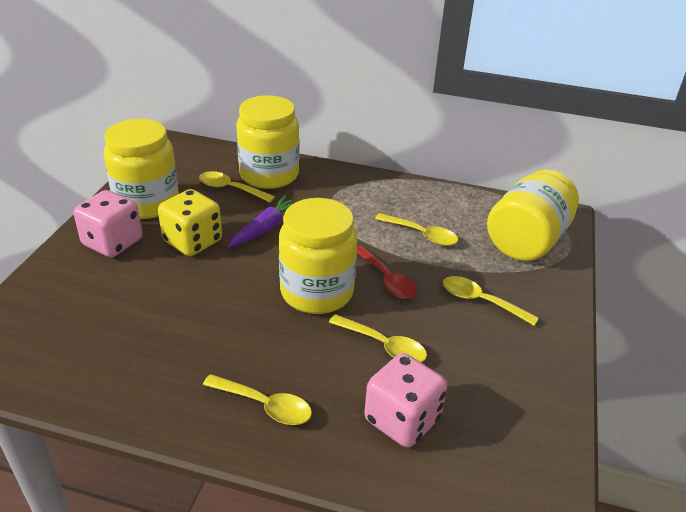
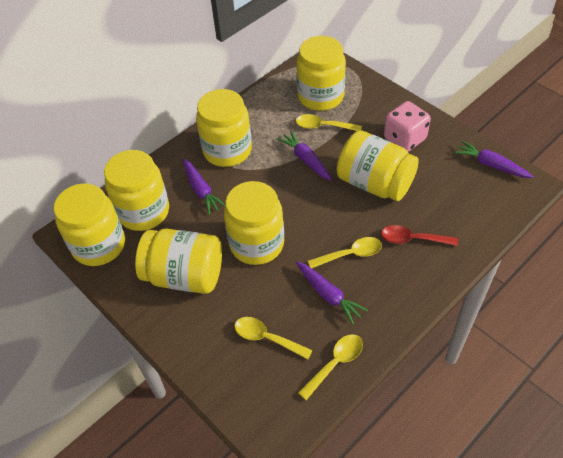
pink dice: 2 -> 1
purple carrot: 1 -> 4
yellow dice: 1 -> 0
yellow jar: 4 -> 7
yellow spoon: 5 -> 4

